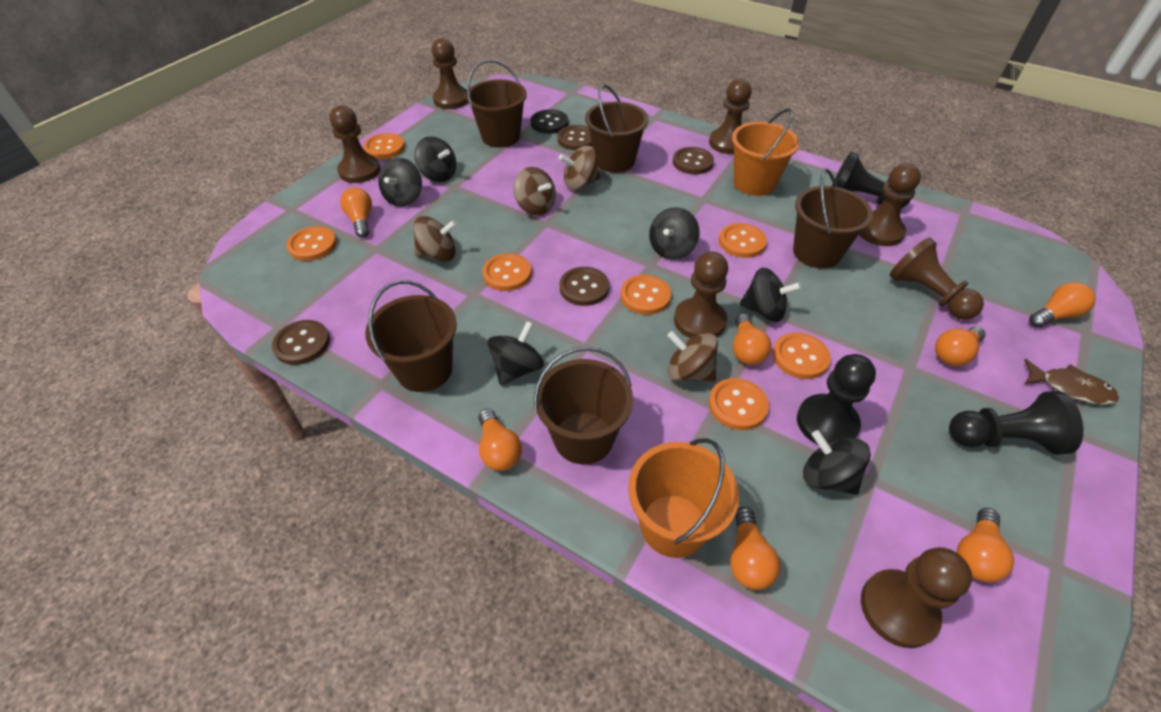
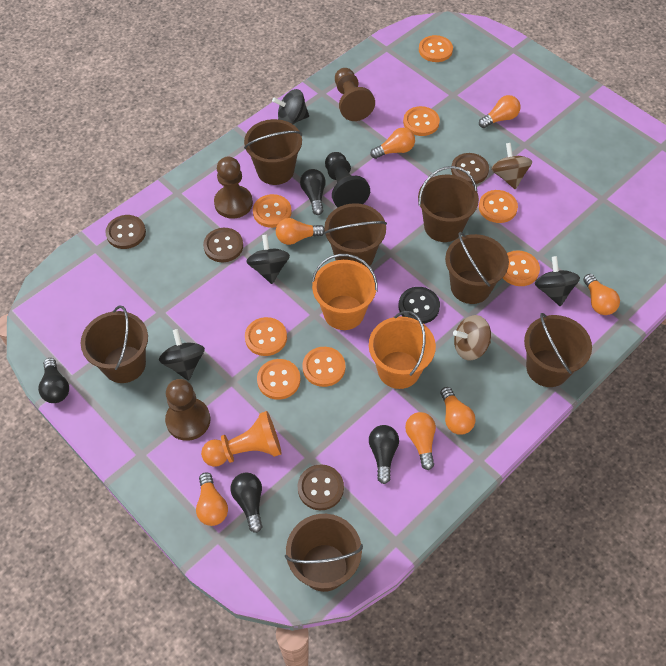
black light bulb: 0 -> 4
black pawn: 3 -> 1
black spinning top: 6 -> 4
brown bucket: 5 -> 7
brown fish: 1 -> 0
brown pawn: 7 -> 3
brown spinning top: 4 -> 2
orange button: 7 -> 8
orange pawn: 0 -> 1

